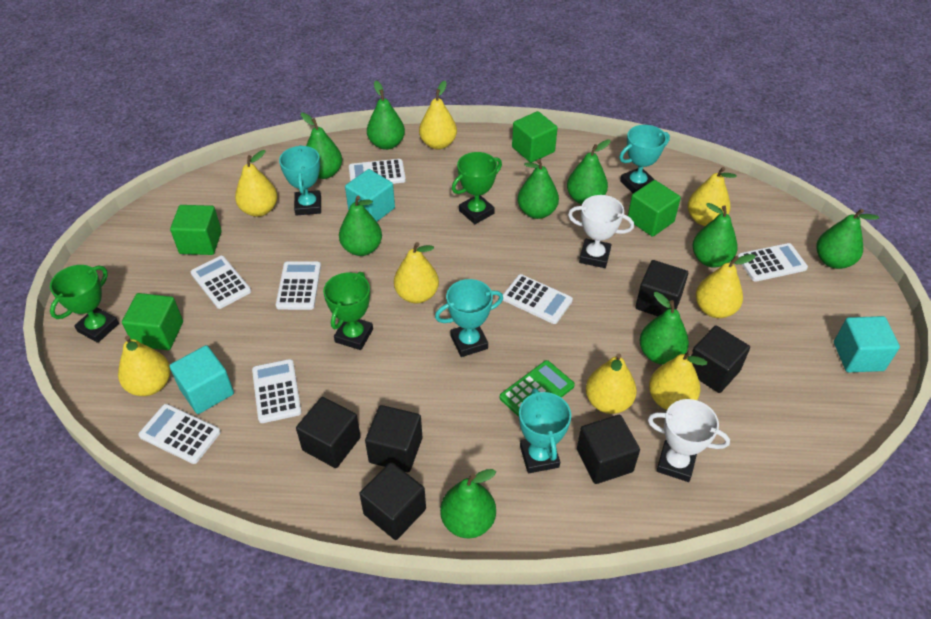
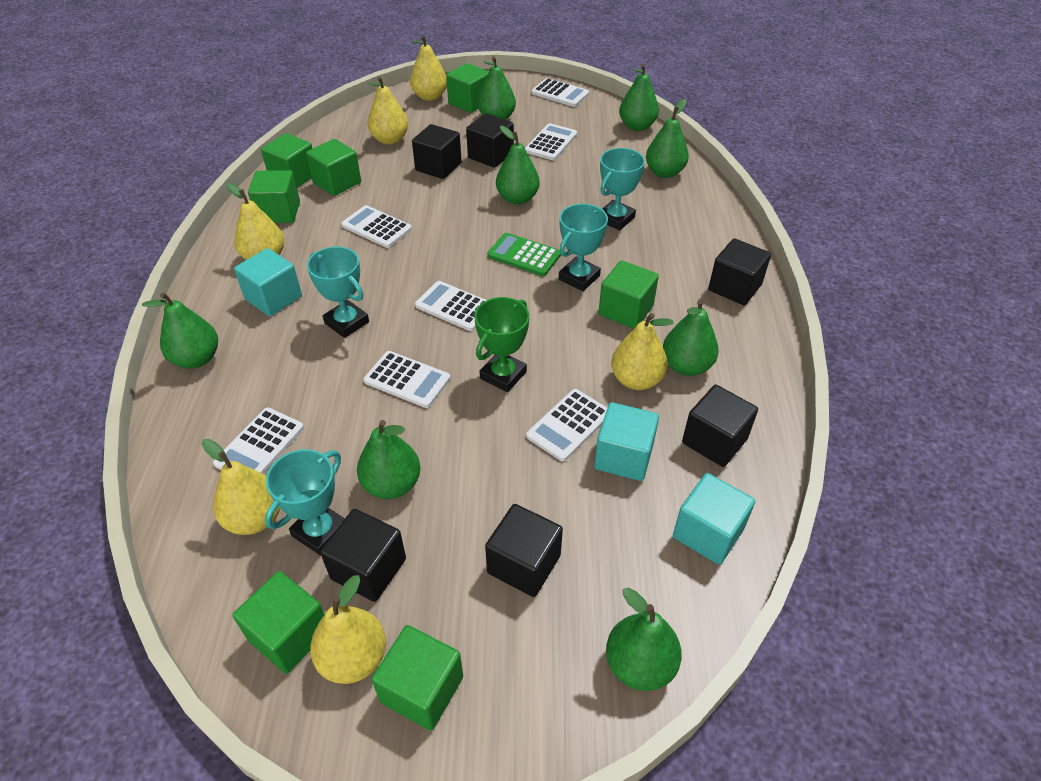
green cube: 4 -> 7
green pear: 9 -> 8
green trophy: 3 -> 1
white trophy: 2 -> 0
yellow pear: 8 -> 6

